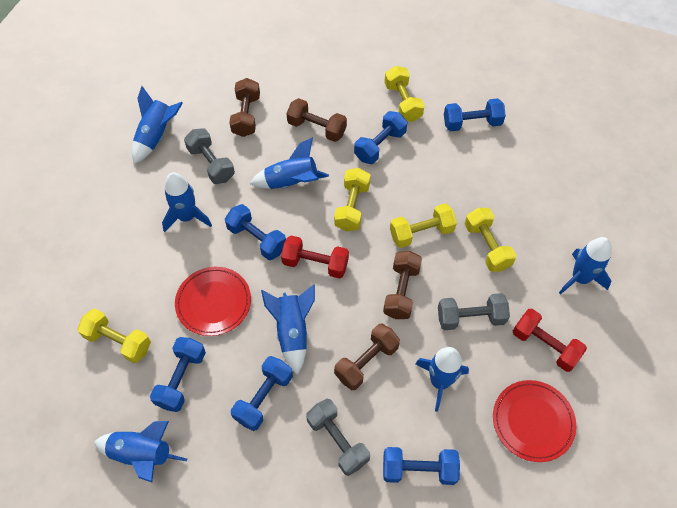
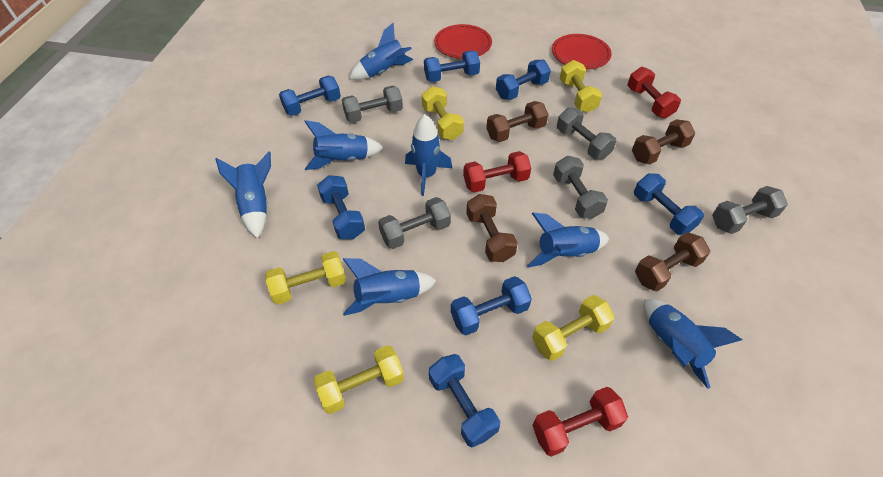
blue dumbbell: 6 -> 7
grey dumbbell: 3 -> 5
red dumbbell: 2 -> 3

